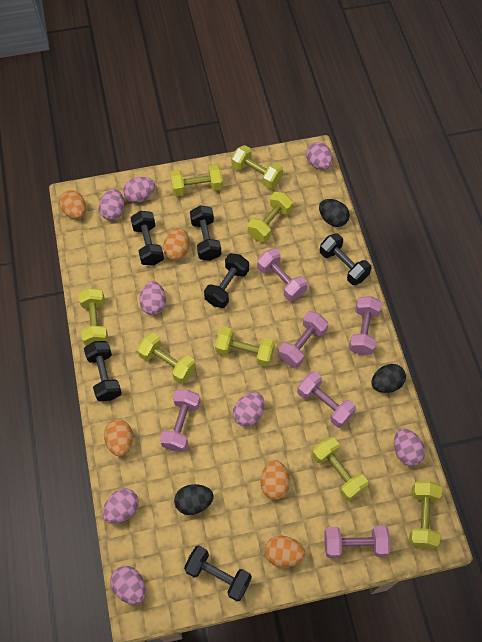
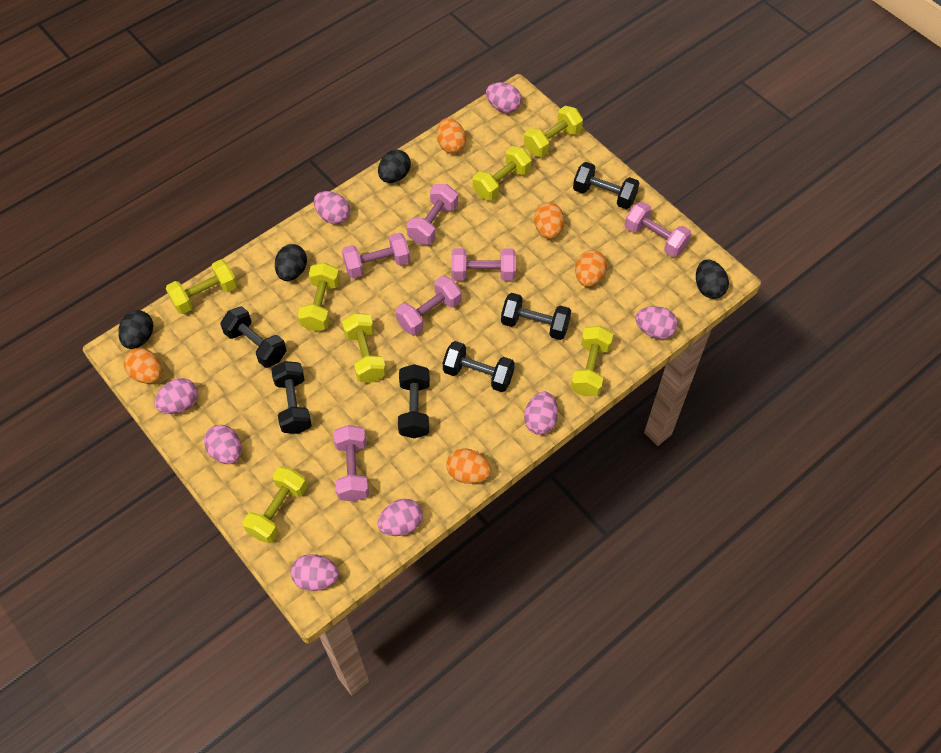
black egg: 3 -> 4
yellow dumbbell: 8 -> 7

